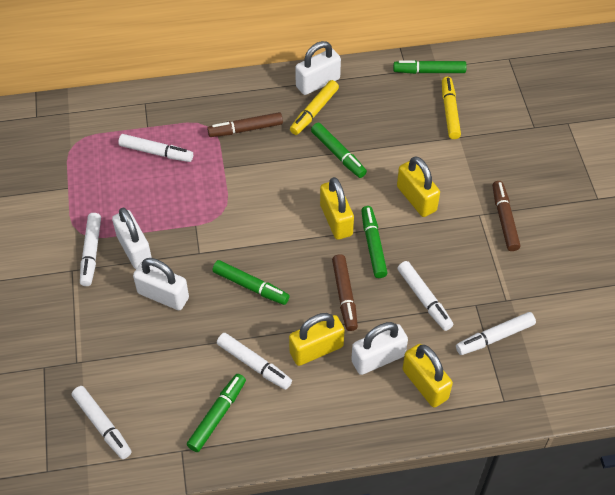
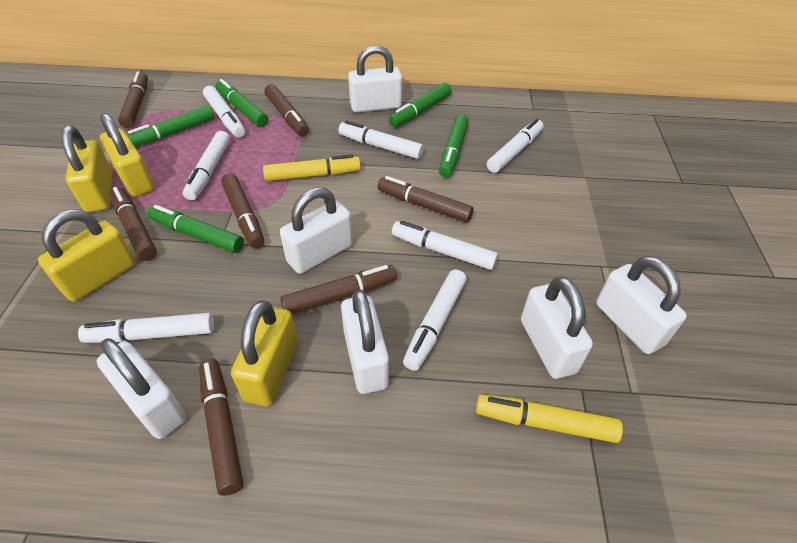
brown marker: 3 -> 7
white marker: 6 -> 7
white padlock: 4 -> 6

